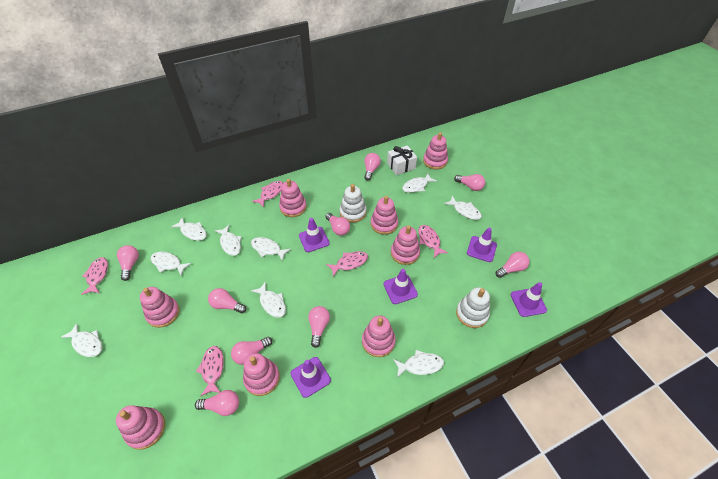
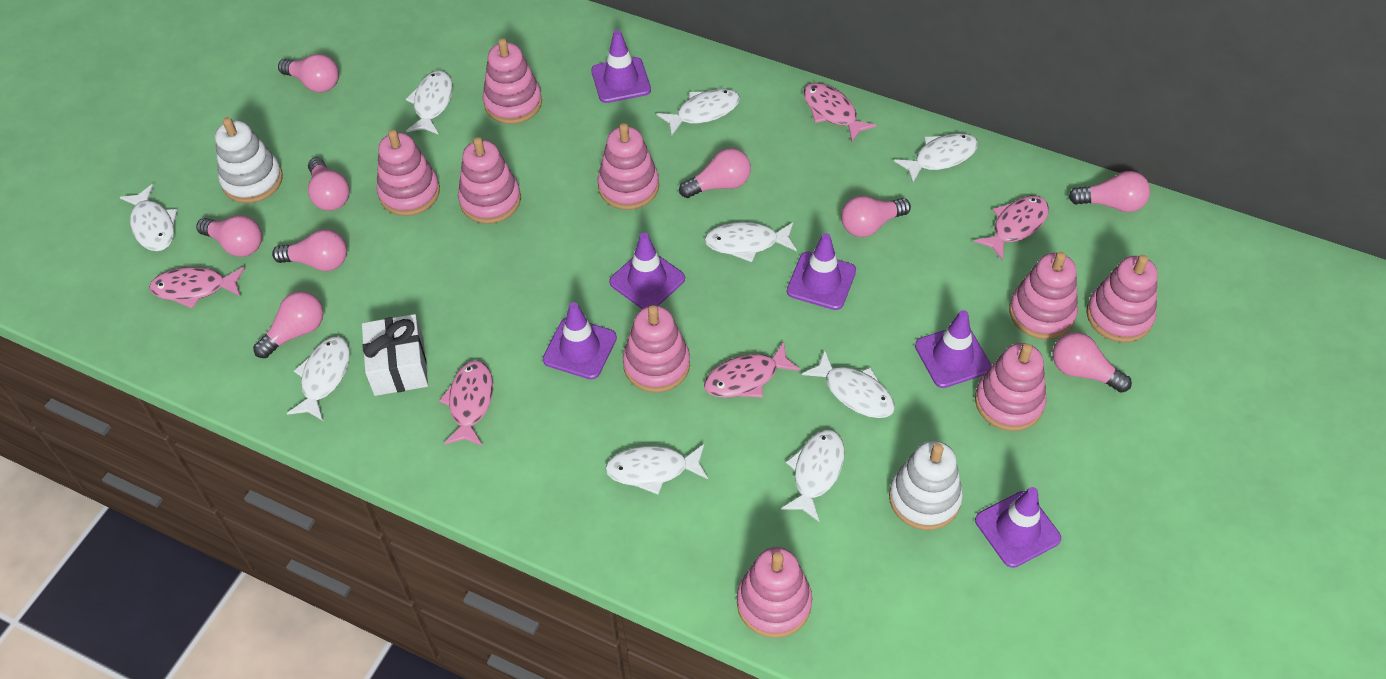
pink stacking toy: 8 -> 9
purple traffic cone: 5 -> 6

